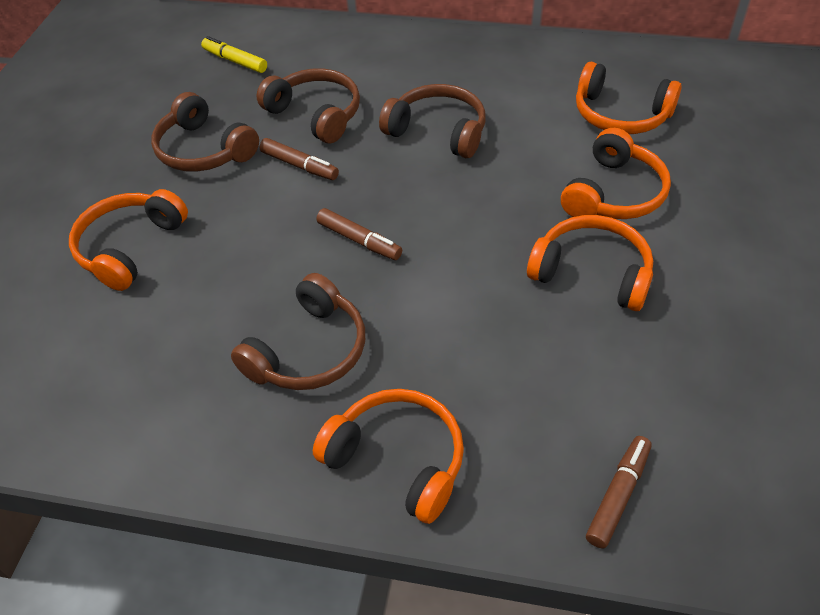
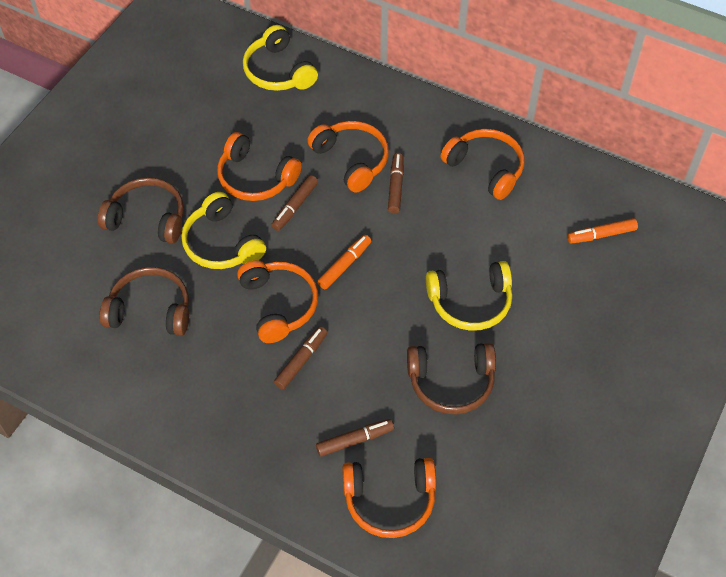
brown headphones: 4 -> 3
brown marker: 3 -> 4
orange marker: 0 -> 2
yellow headphones: 0 -> 3
yellow marker: 1 -> 0

